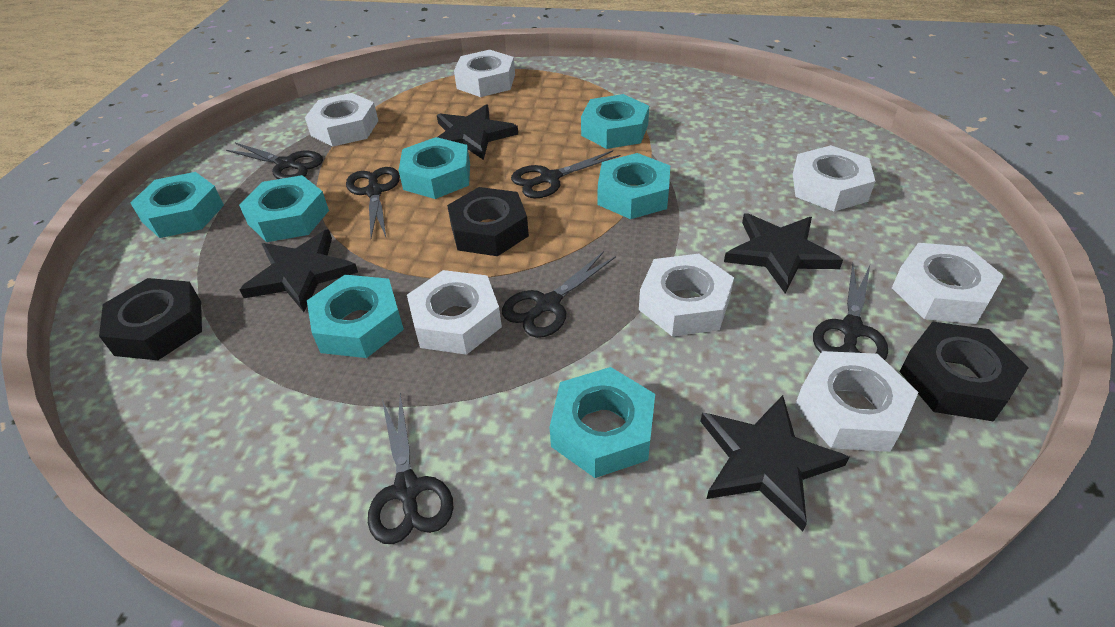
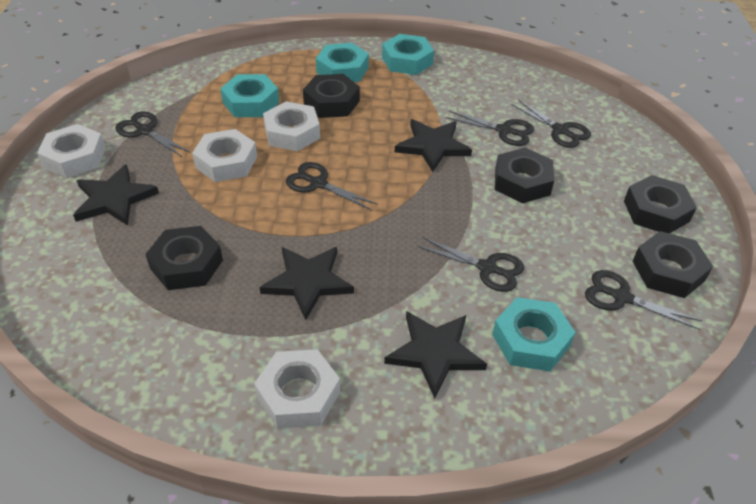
black nut: 3 -> 5
turquoise nut: 7 -> 4
white nut: 7 -> 4

